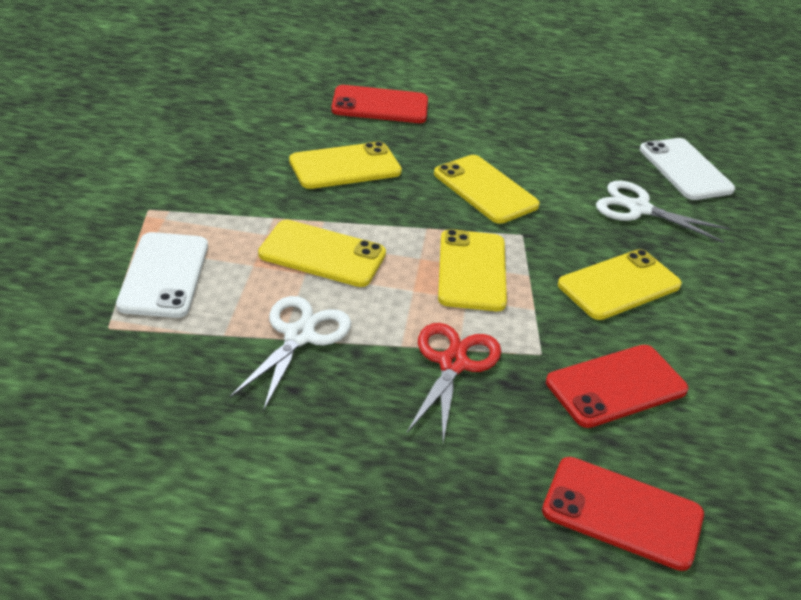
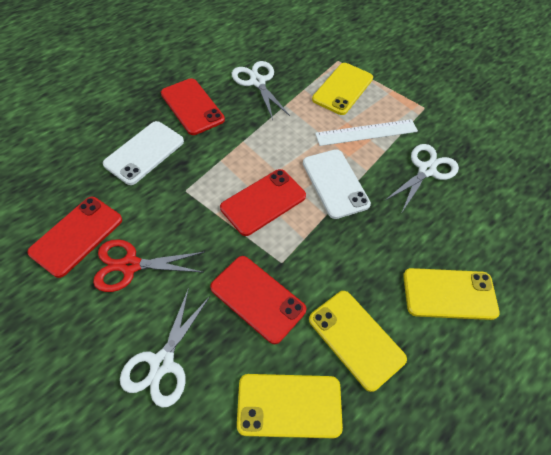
red phone: 3 -> 4
white ruler: 0 -> 1
white scissors: 2 -> 3
yellow phone: 5 -> 4

